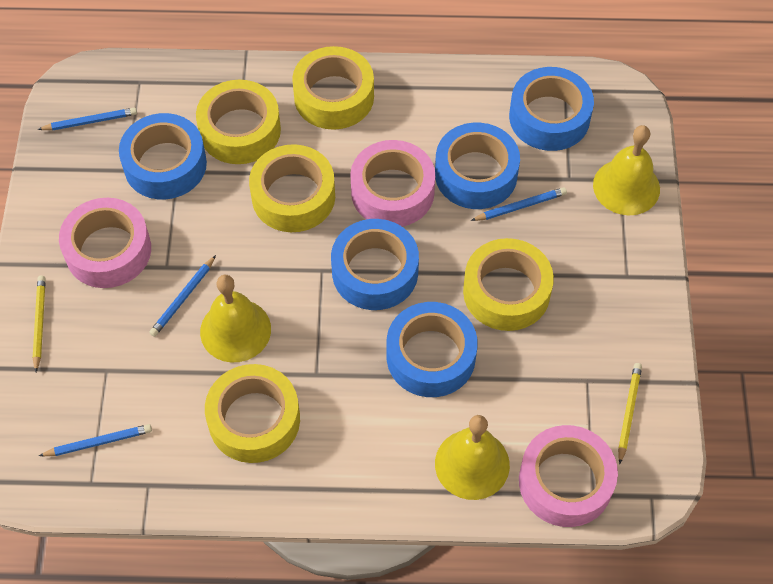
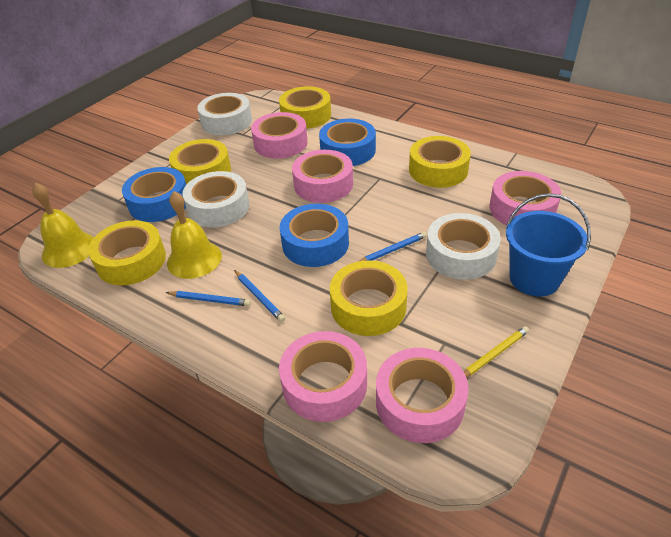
blue bucket: 0 -> 1
blue pencil: 4 -> 3
blue tape: 5 -> 3
pink tape: 3 -> 5
white tape: 0 -> 3
yellow bell: 3 -> 2
yellow pencil: 2 -> 1

